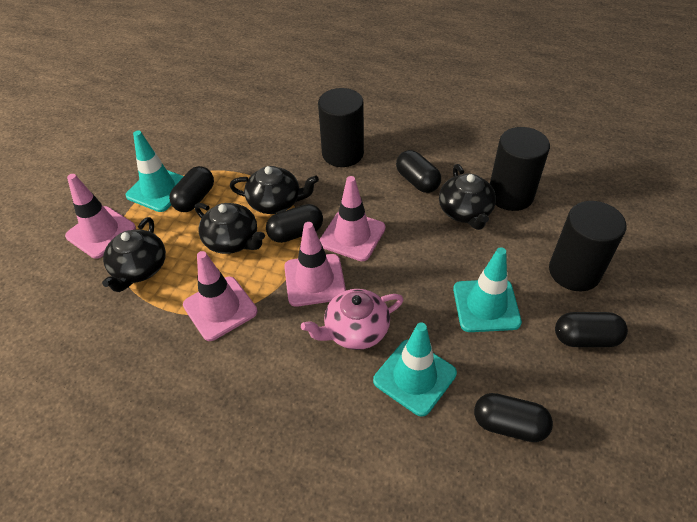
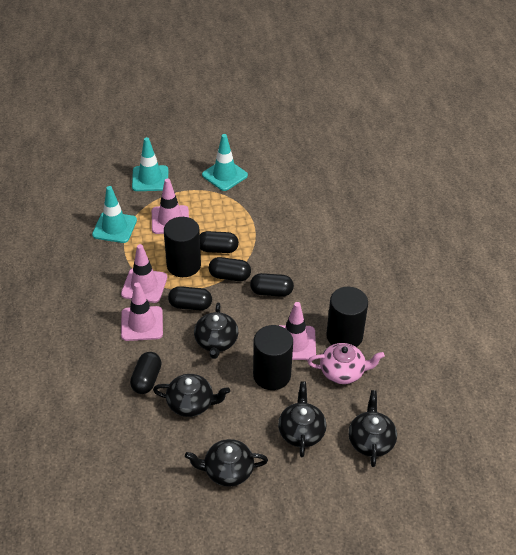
black teapot: 4 -> 5

